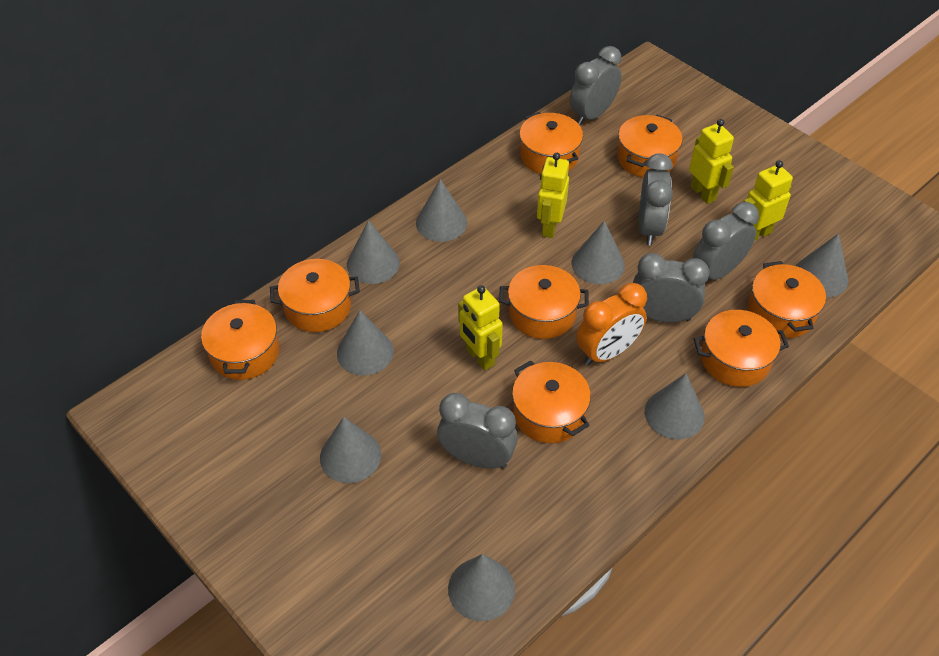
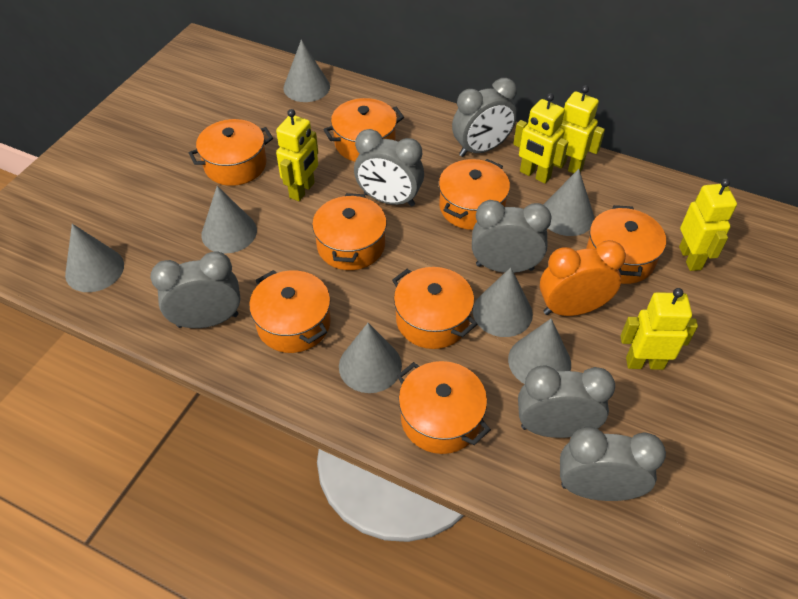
grey clock: 5 -> 6
grey cone: 8 -> 7
yellow robot: 4 -> 5

